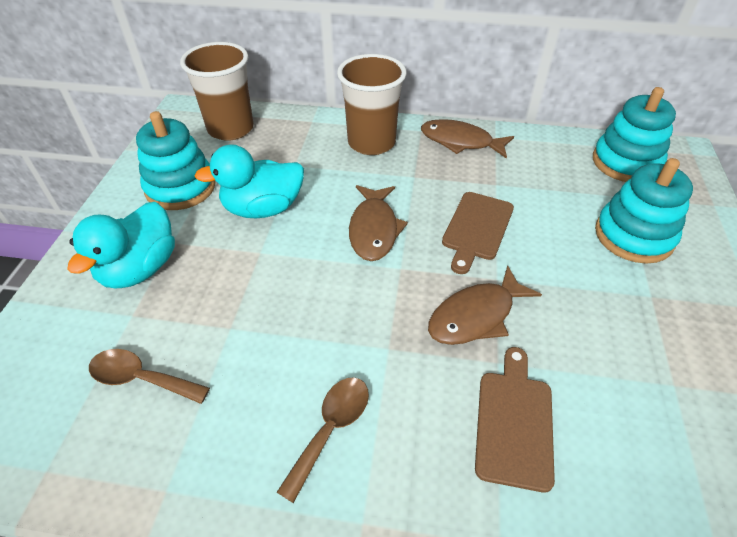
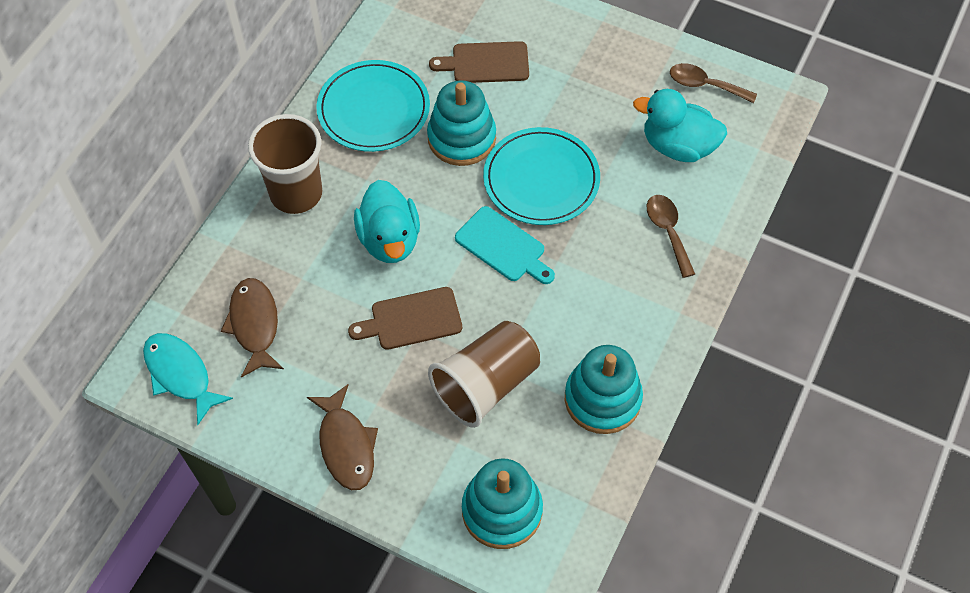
brown fish: 3 -> 2
turquoise cutting board: 0 -> 1
turquoise fish: 0 -> 1
turquoise plate: 0 -> 2

